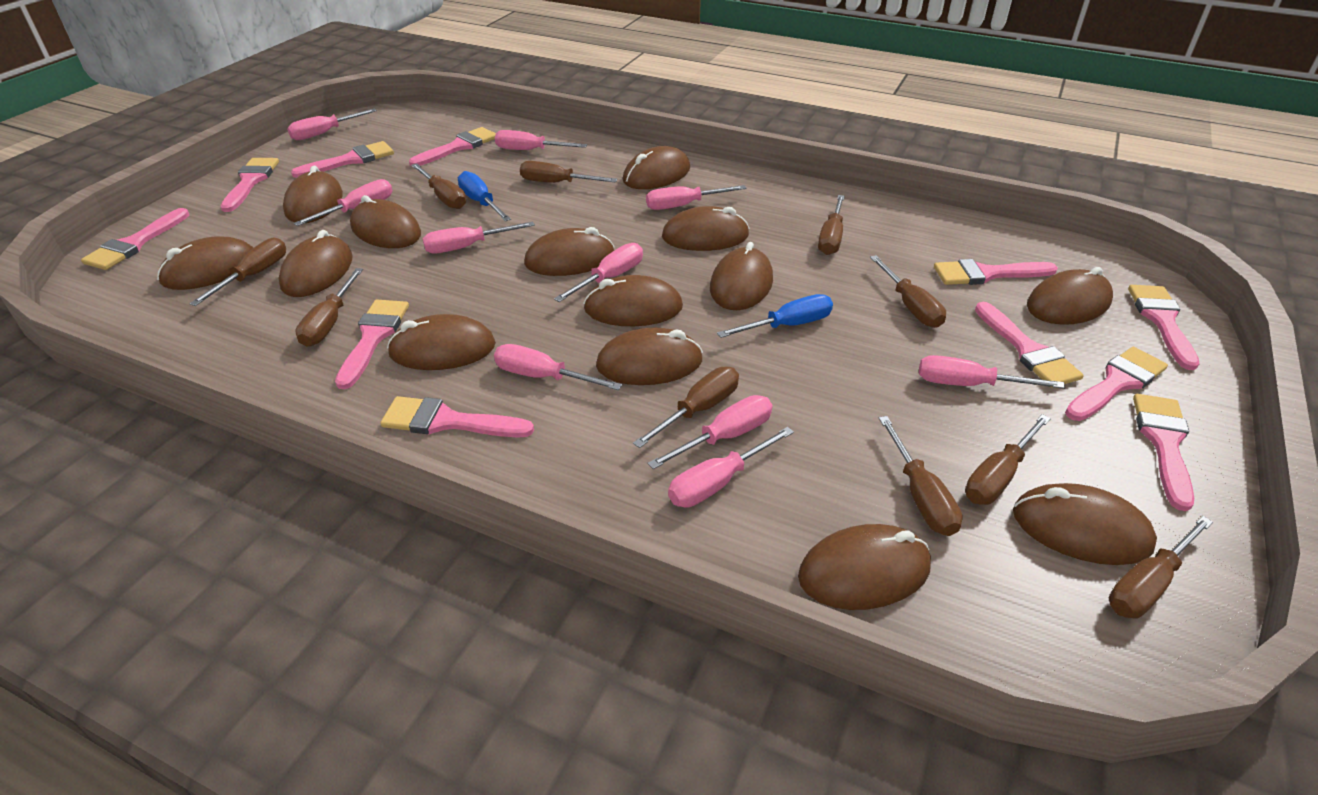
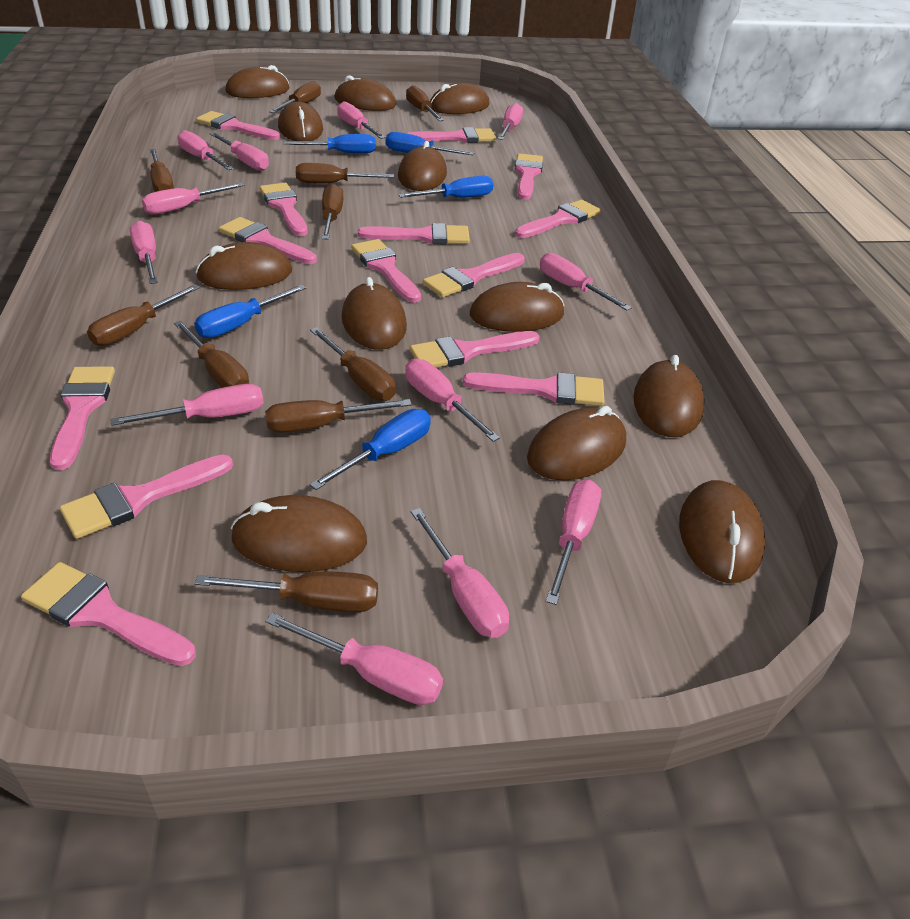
blue screwdriver: 2 -> 5
brown mouse: 14 -> 12
pink brush: 11 -> 14
pink screwdriver: 10 -> 12

